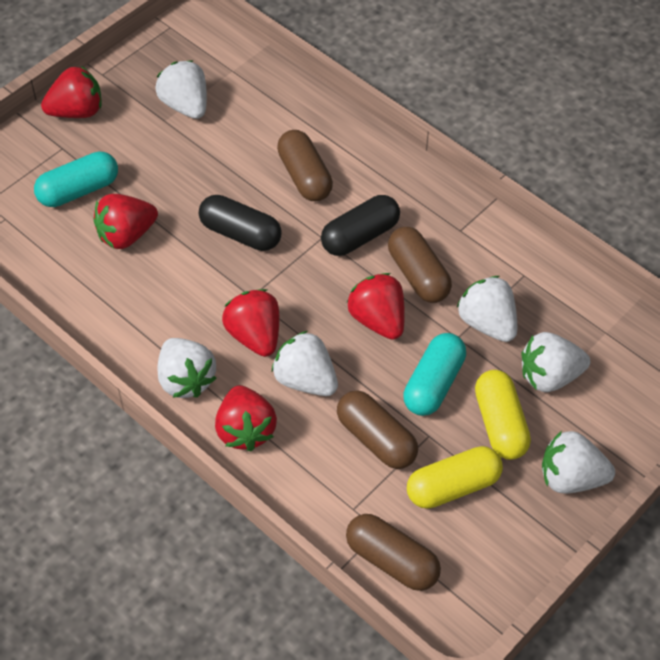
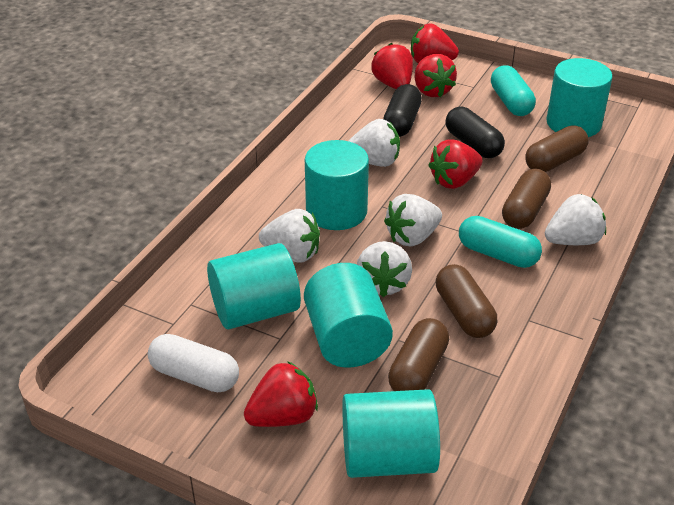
turquoise cylinder: 0 -> 5
white capsule: 0 -> 1
white strawberry: 6 -> 5
yellow capsule: 2 -> 0

